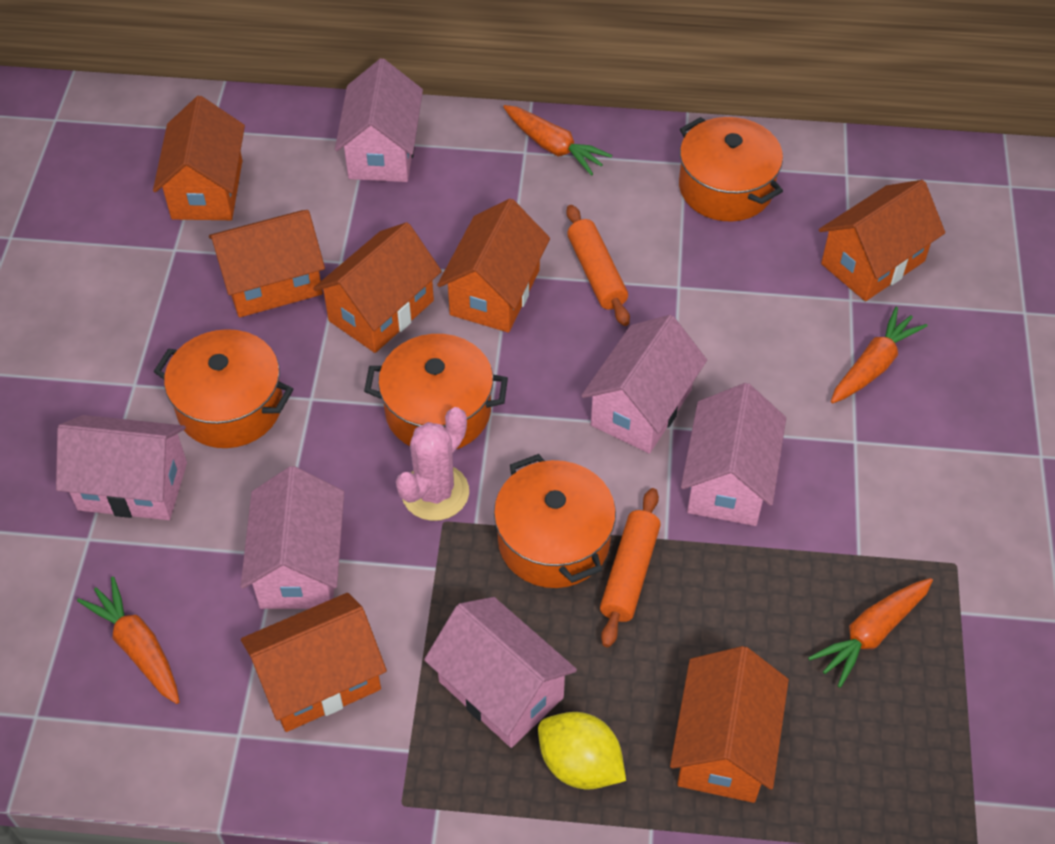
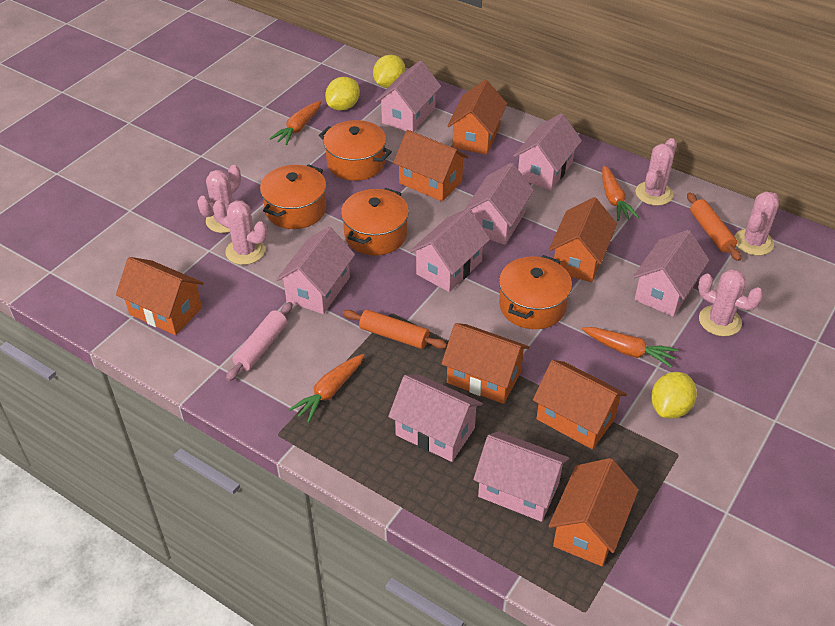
pink cactus: 1 -> 5
pink house: 6 -> 8
pink rolling pin: 0 -> 1
yellow lemon: 1 -> 3

